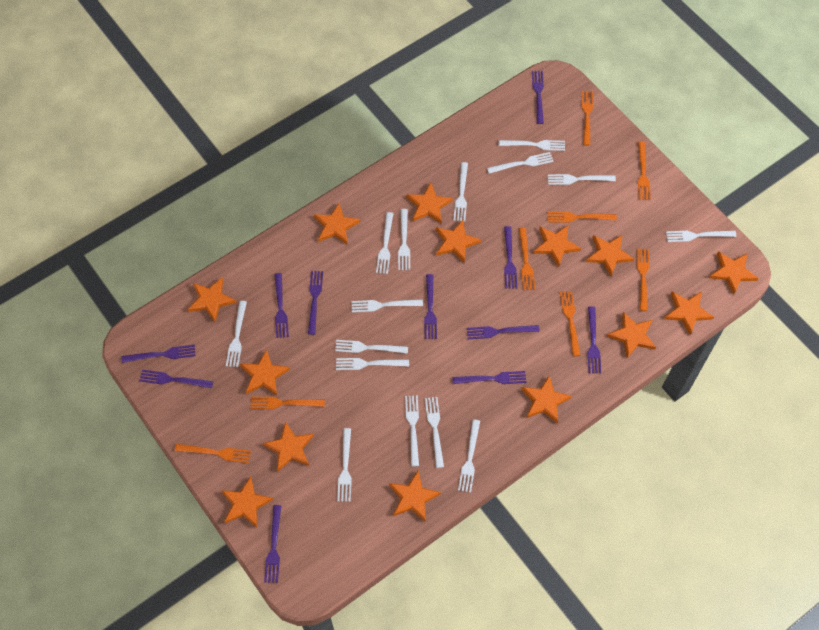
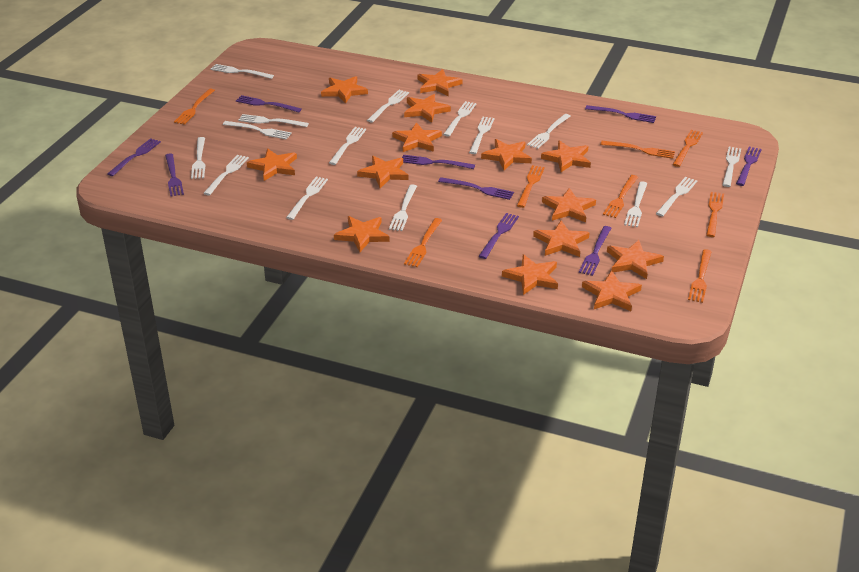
purple fork: 11 -> 9

